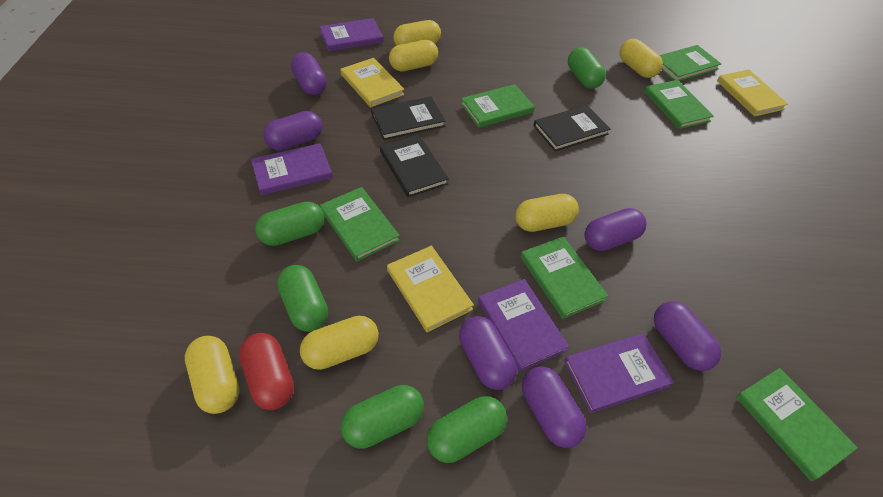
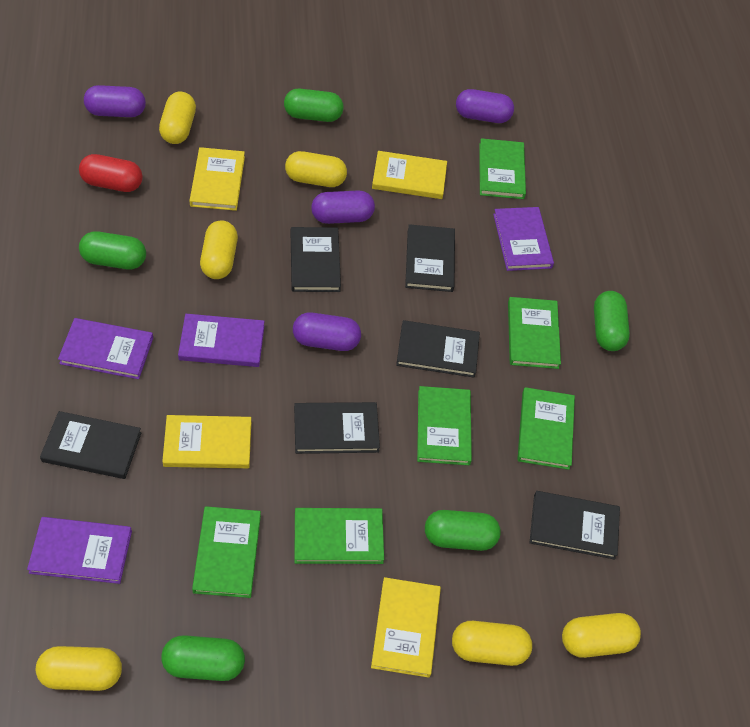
black book: 3 -> 6
purple capsule: 6 -> 4
yellow book: 3 -> 4

